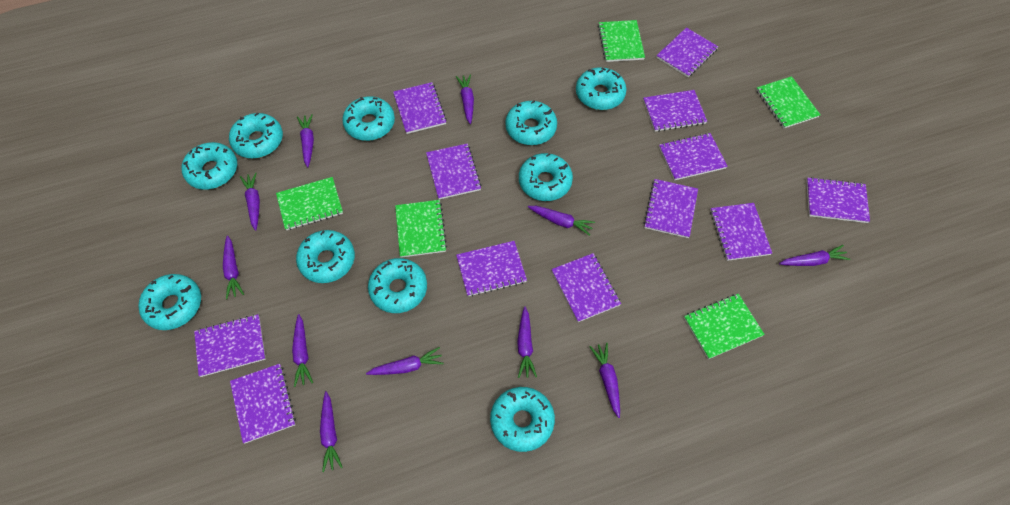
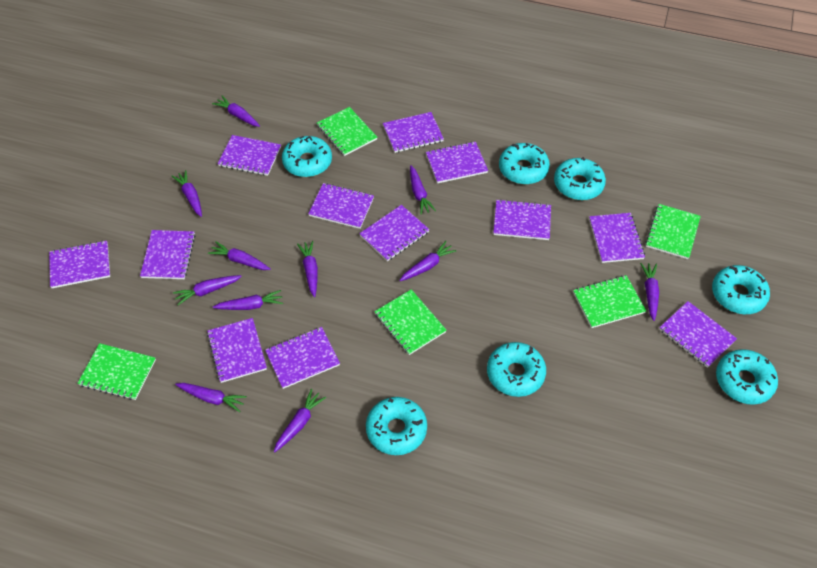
turquoise donut: 10 -> 7

